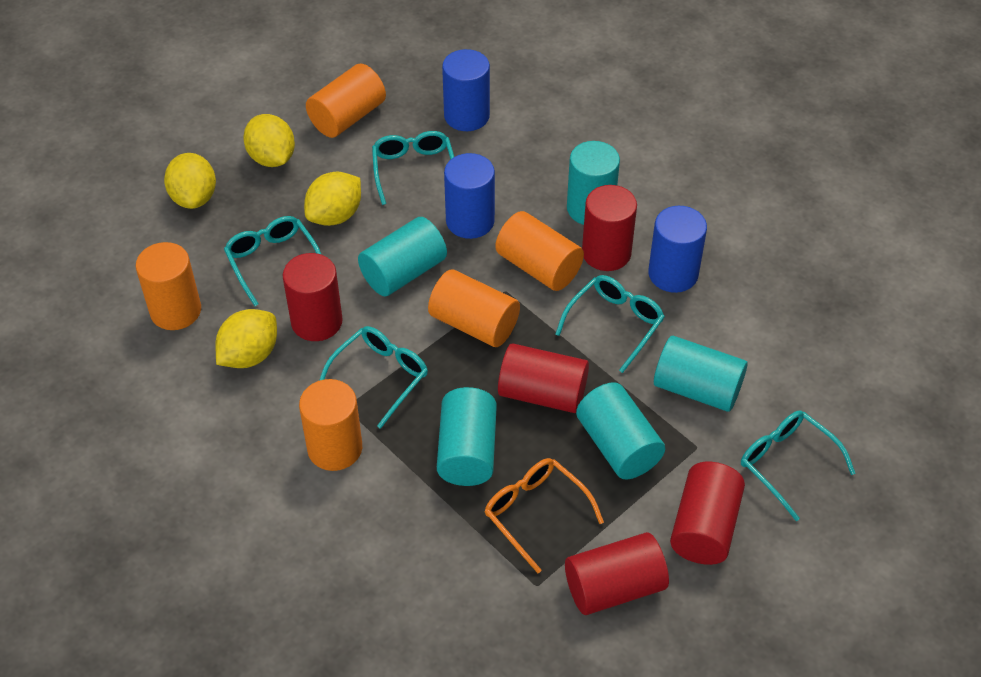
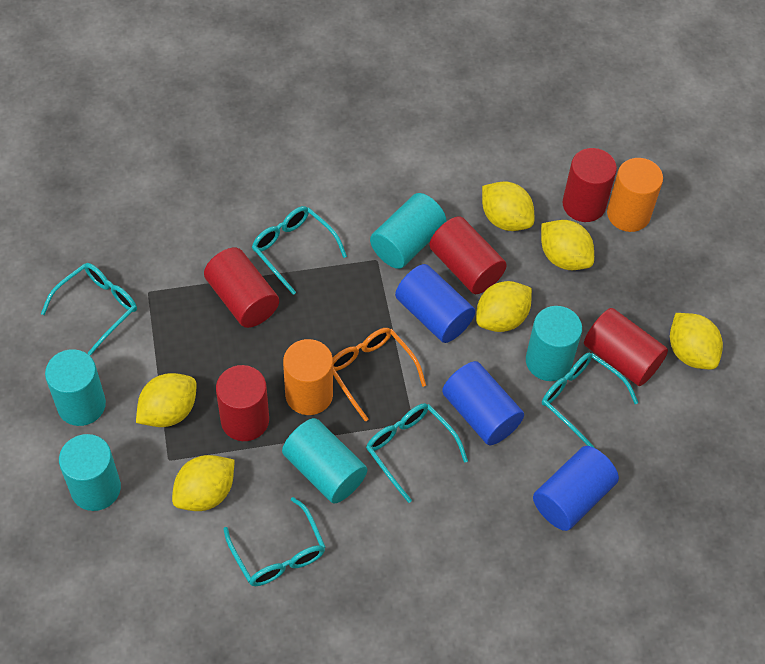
orange cylinder: 5 -> 2
yellow lemon: 4 -> 6

